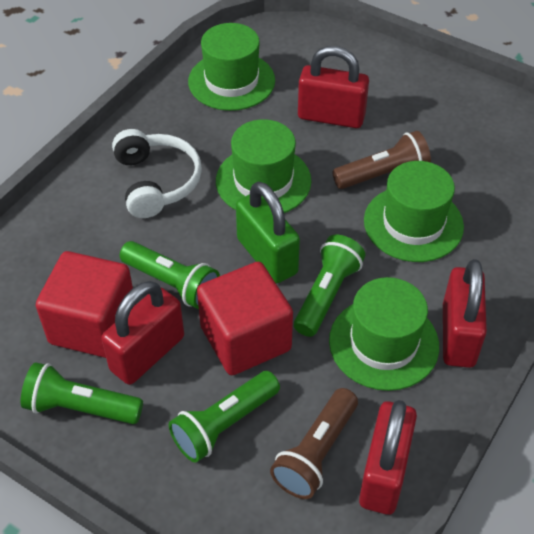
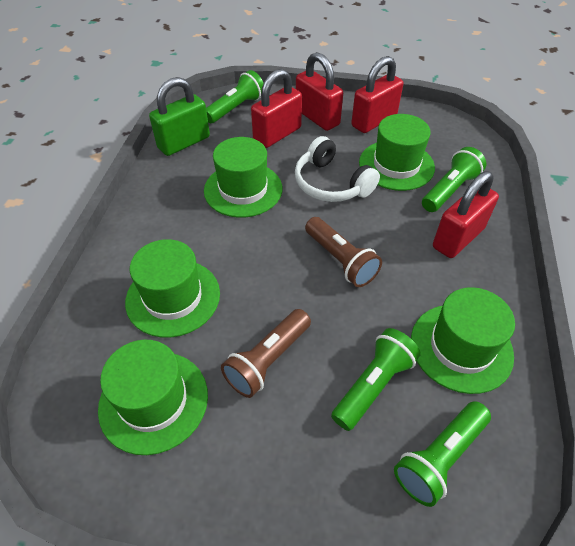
green hat: 4 -> 5
red cube: 2 -> 0

